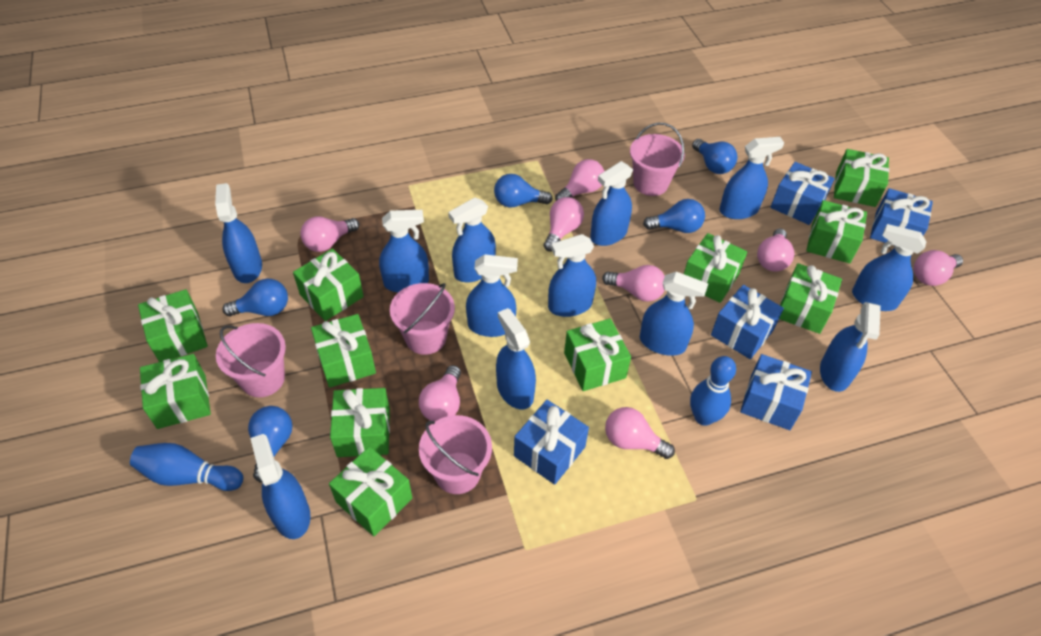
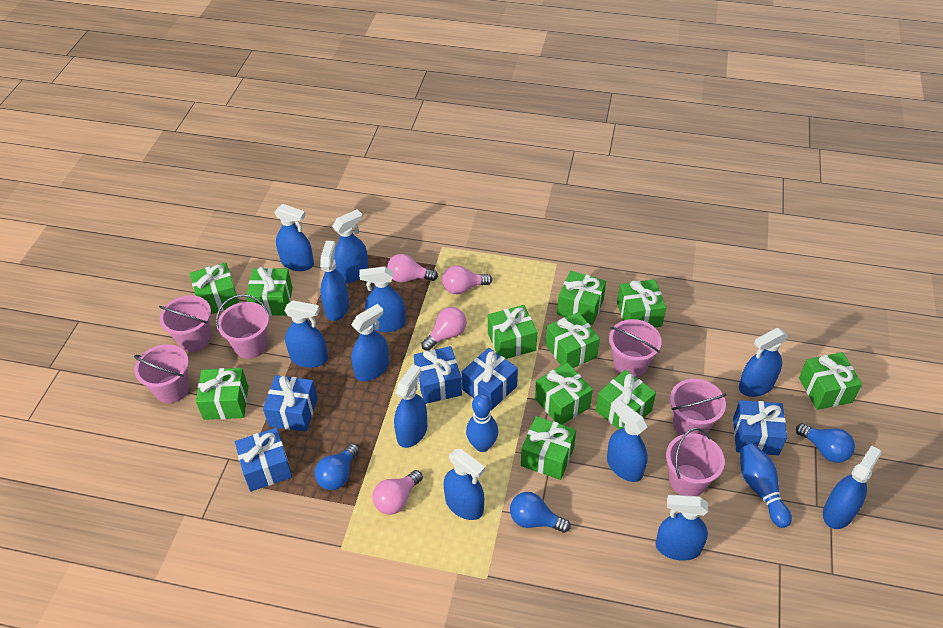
blue light bulb: 5 -> 3
pink bucket: 4 -> 6
pink light bulb: 8 -> 4

